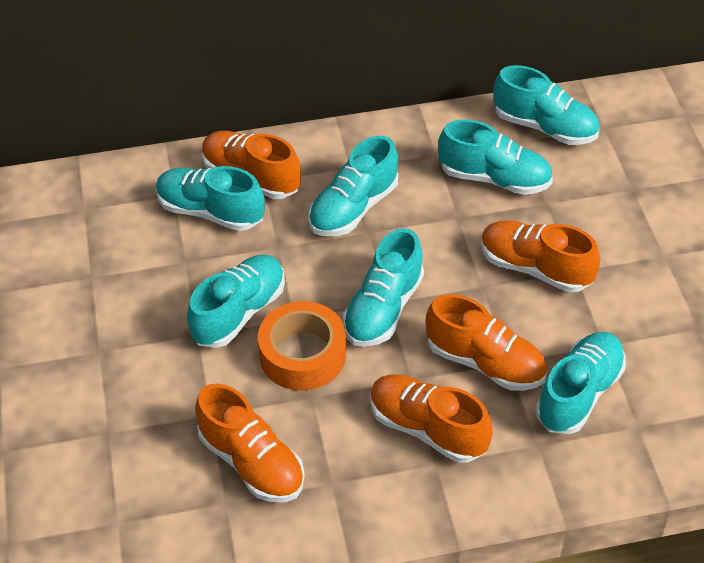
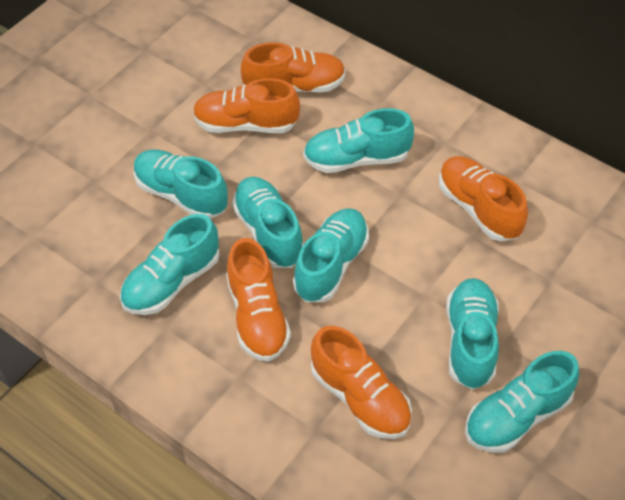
orange tape: 1 -> 0

